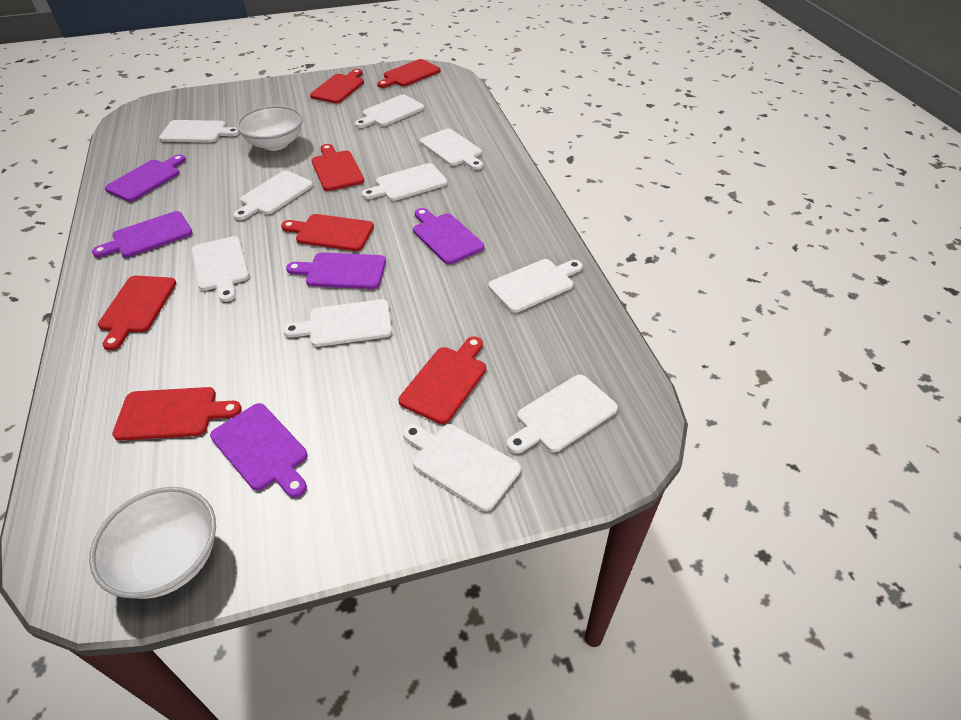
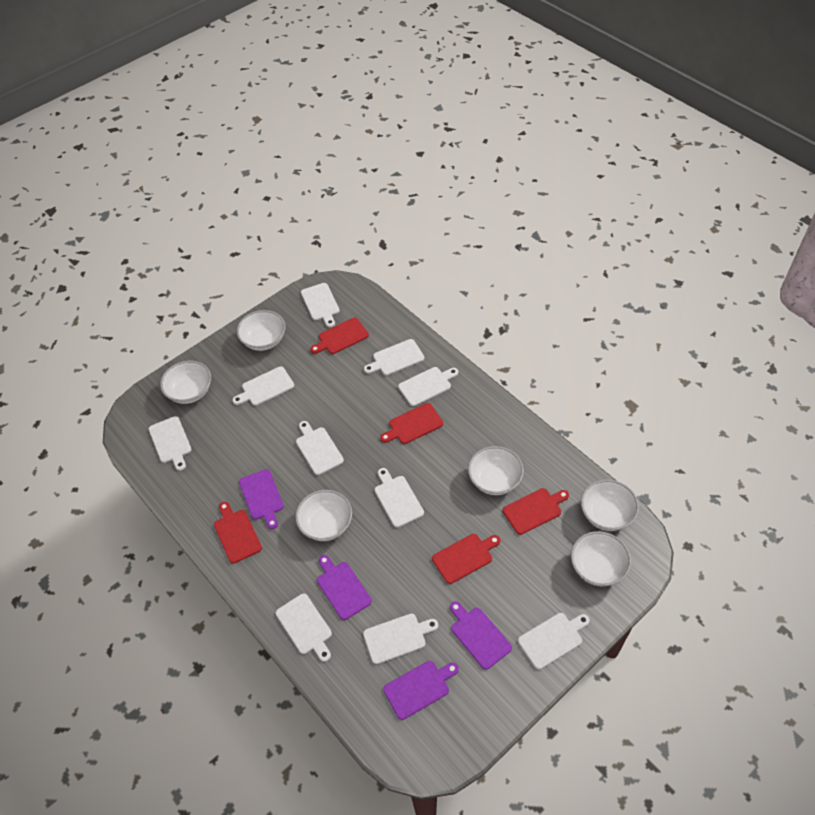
purple cutting board: 5 -> 4
red cutting board: 7 -> 5
white bowl: 2 -> 6

